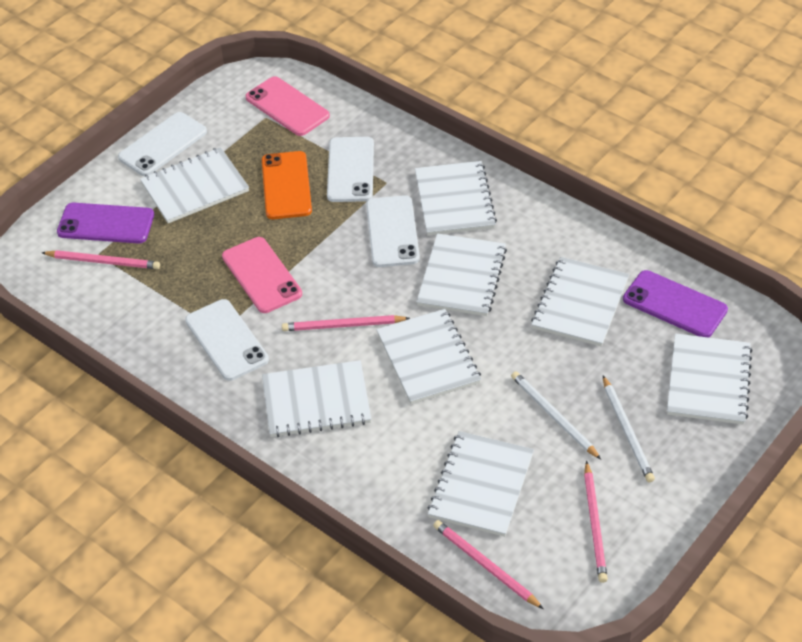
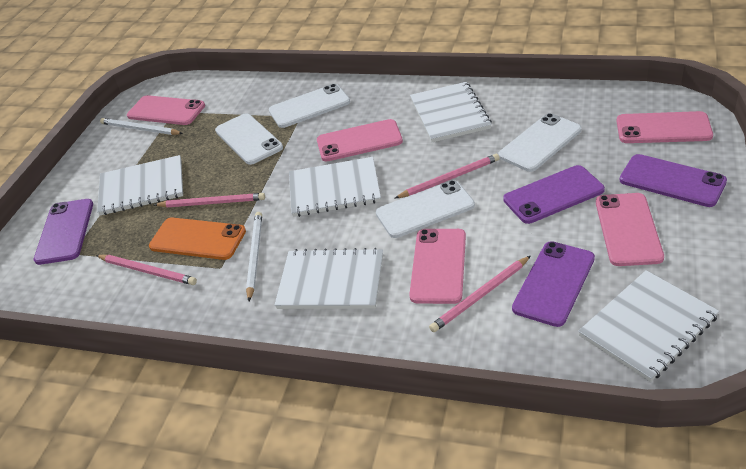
pink phone: 2 -> 5
purple phone: 2 -> 4
white notebook: 8 -> 5

